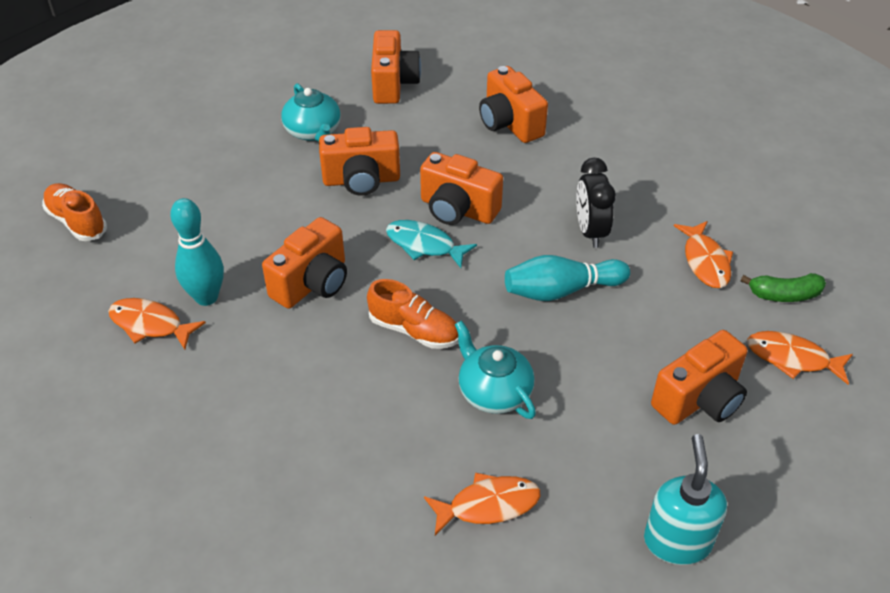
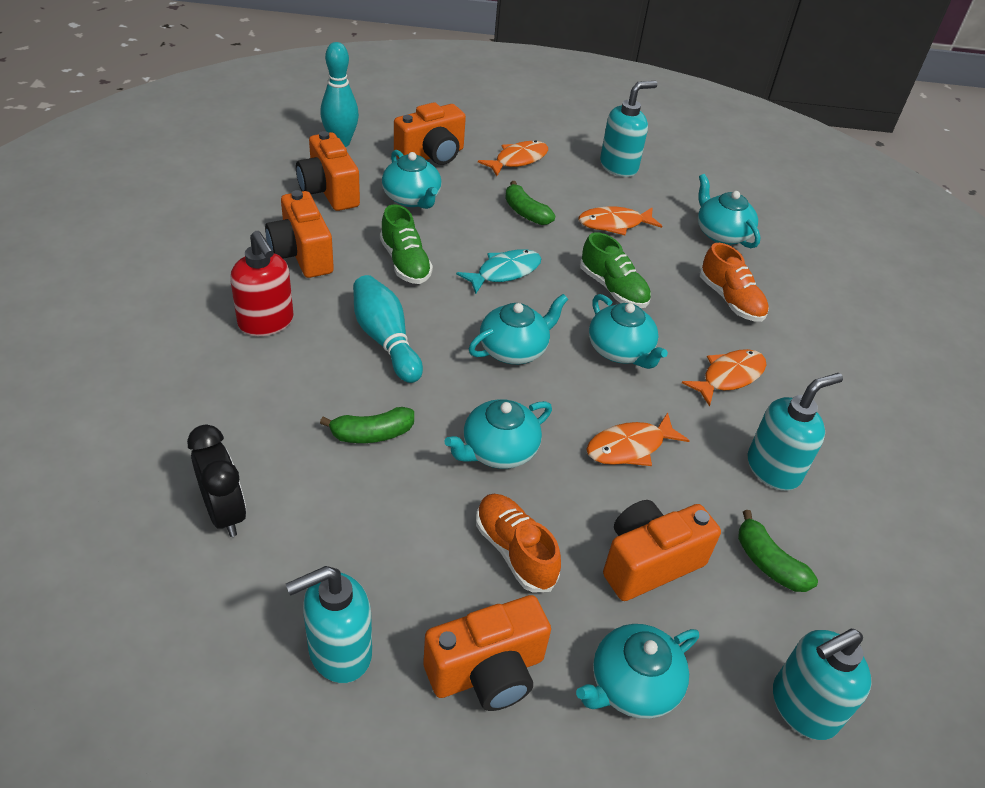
green banana: 1 -> 3
green shoe: 0 -> 2
orange camera: 6 -> 5
red soap dispenser: 0 -> 1
turquoise soap dispenser: 1 -> 4
turquoise teapot: 2 -> 6

